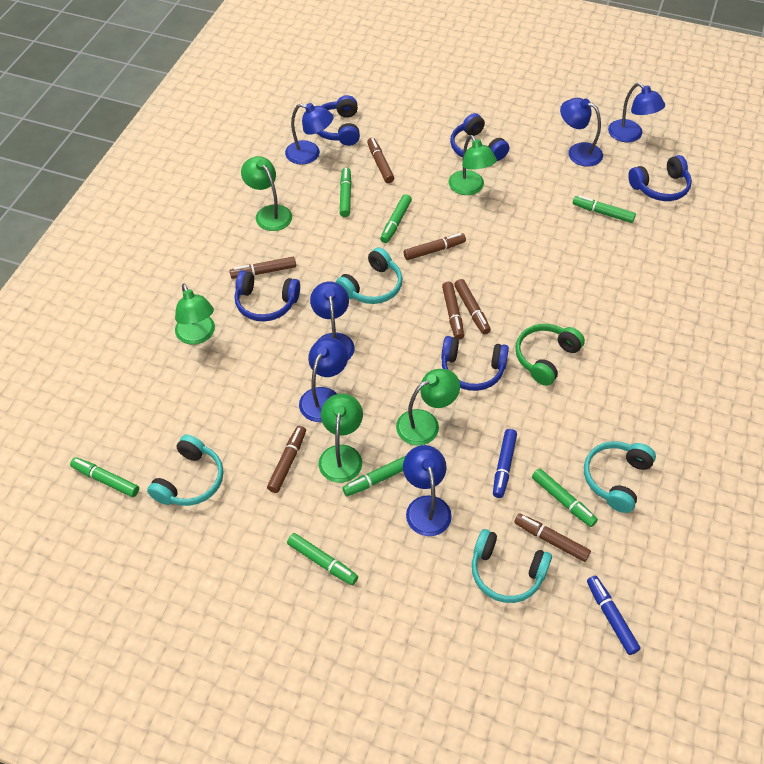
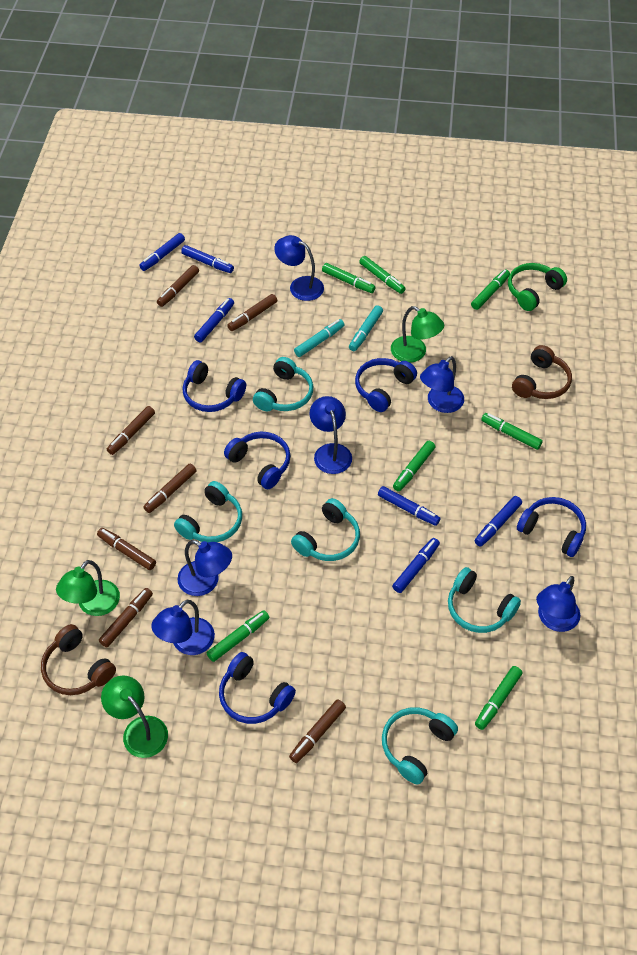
blue marker: 2 -> 6
brown headphones: 0 -> 2
green lamp: 5 -> 3
turquoise headphones: 4 -> 5
turquoise marker: 0 -> 2

